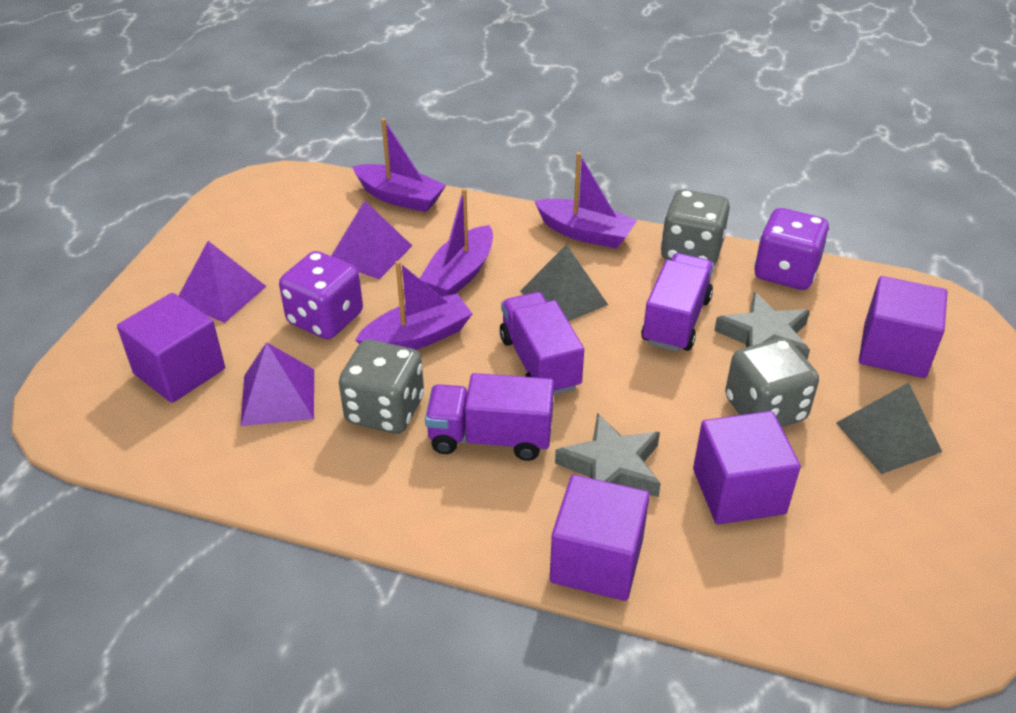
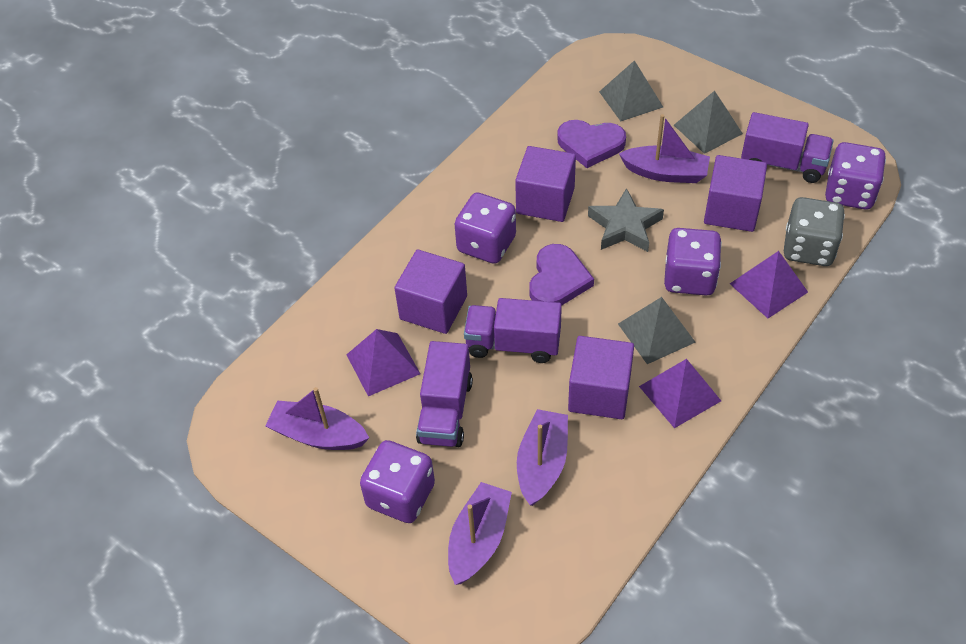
grey dice: 3 -> 1
grey pyramid: 2 -> 3
grey star: 2 -> 1
purple dice: 2 -> 4
purple heart: 0 -> 2

